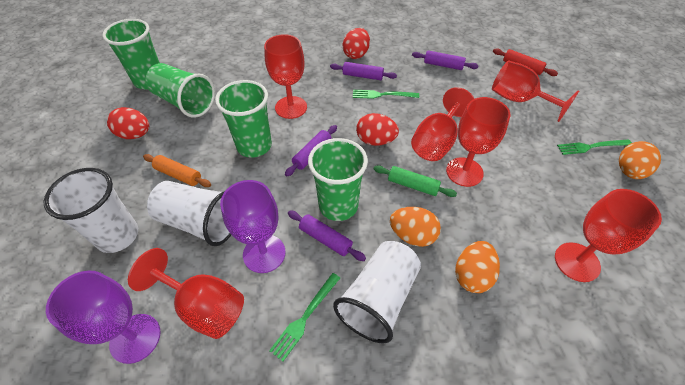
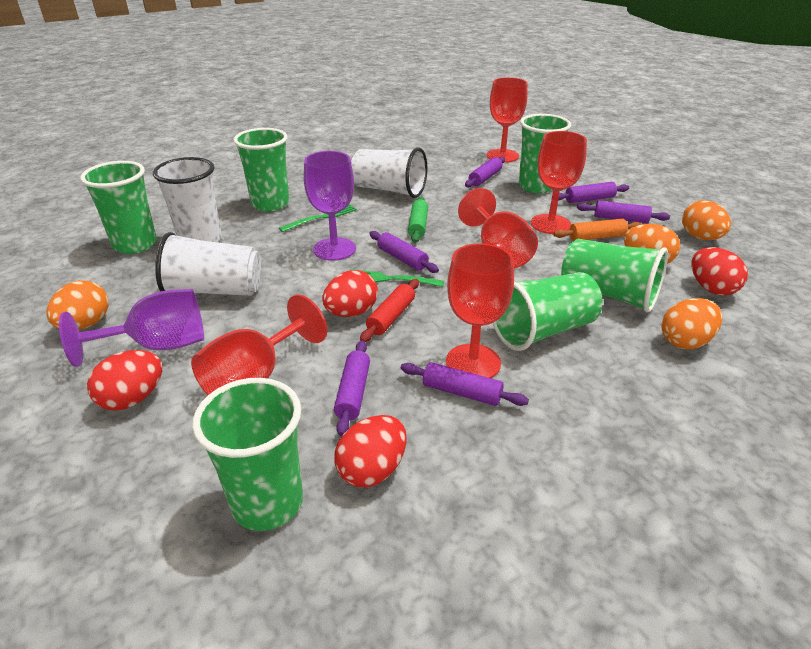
green cup: 4 -> 6
green fork: 3 -> 2
orange egg: 3 -> 4
purple rolling pin: 4 -> 6
red egg: 3 -> 4
red goblet: 6 -> 5

